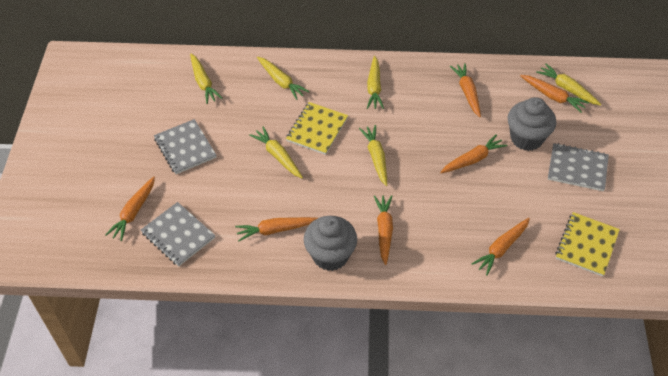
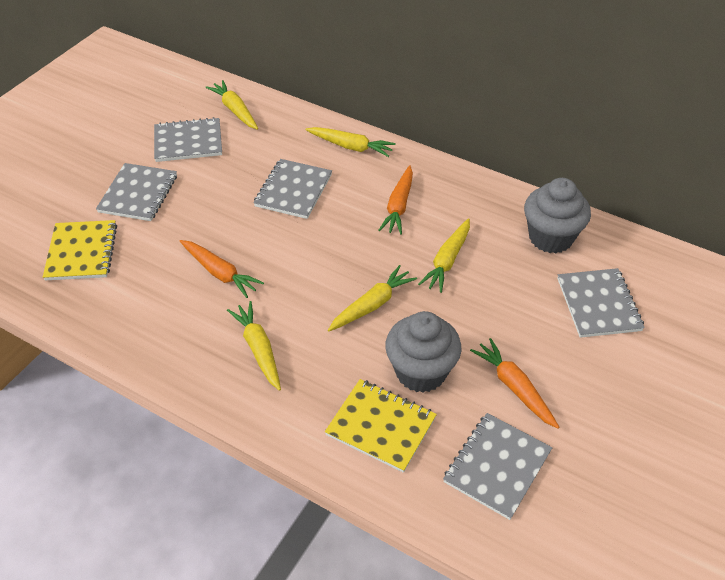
grey notebook: 3 -> 5
orange carrot: 7 -> 3
yellow carrot: 6 -> 5

